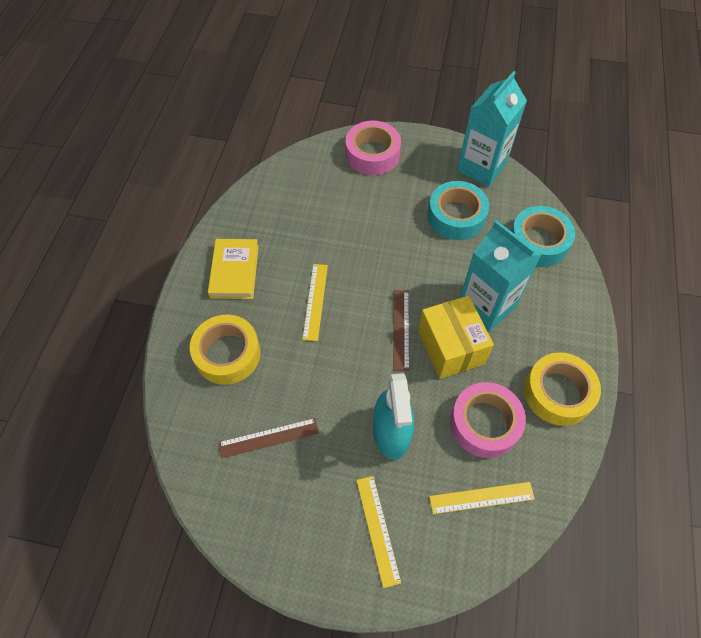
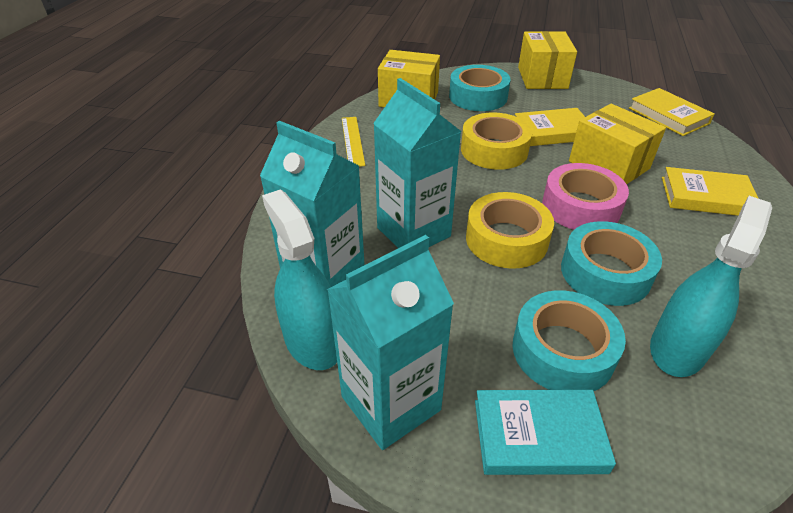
brown ruler: 2 -> 0
pink tape: 2 -> 1
turquoise book: 0 -> 1
turquoise carton: 2 -> 3
turquoise spray bottle: 1 -> 2
turquoise tape: 2 -> 3
yellow book: 1 -> 3
yellow box: 1 -> 3
yellow ruler: 3 -> 1

